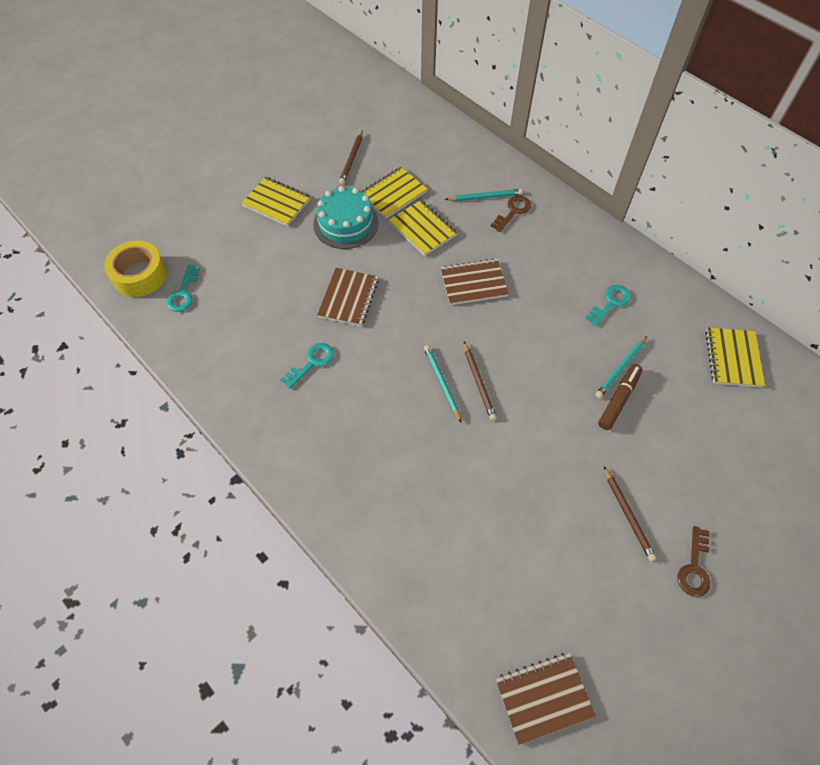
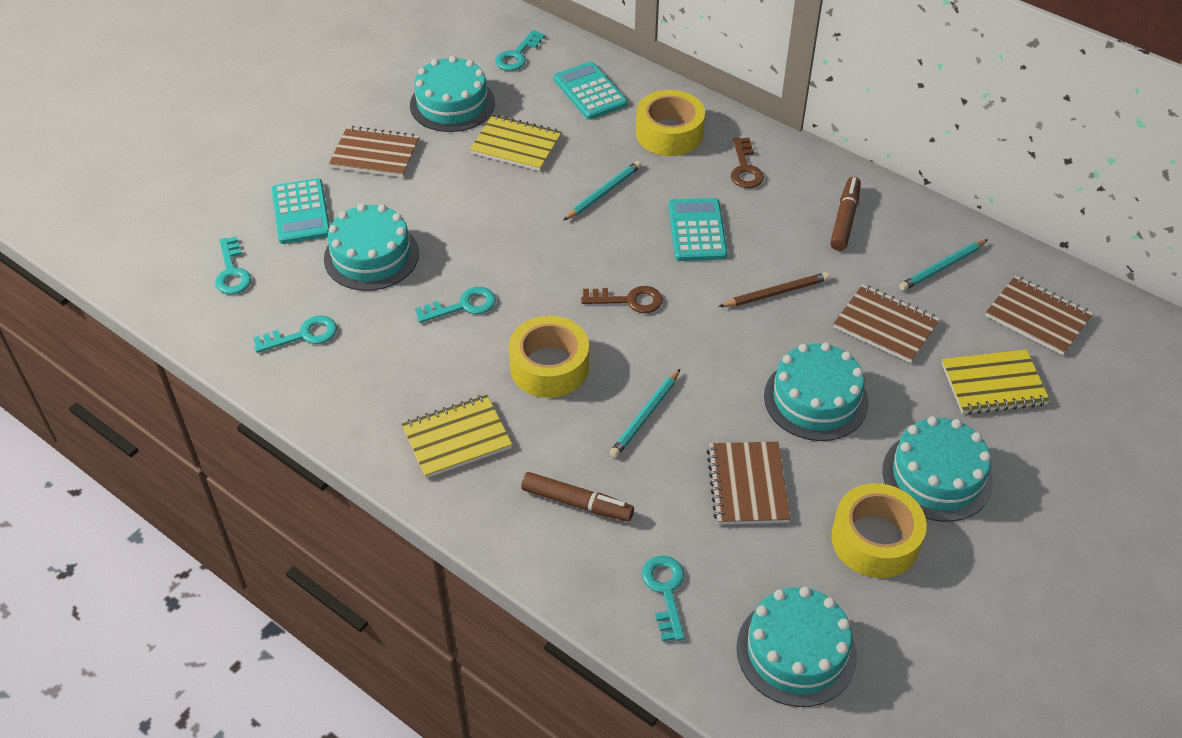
brown marker: 1 -> 2
brown notebook: 3 -> 4
brown pencil: 3 -> 1
turquoise cake: 1 -> 5
turquoise calculator: 0 -> 3
turquoise key: 3 -> 5
yellow notebook: 4 -> 3
yellow tape: 1 -> 3

